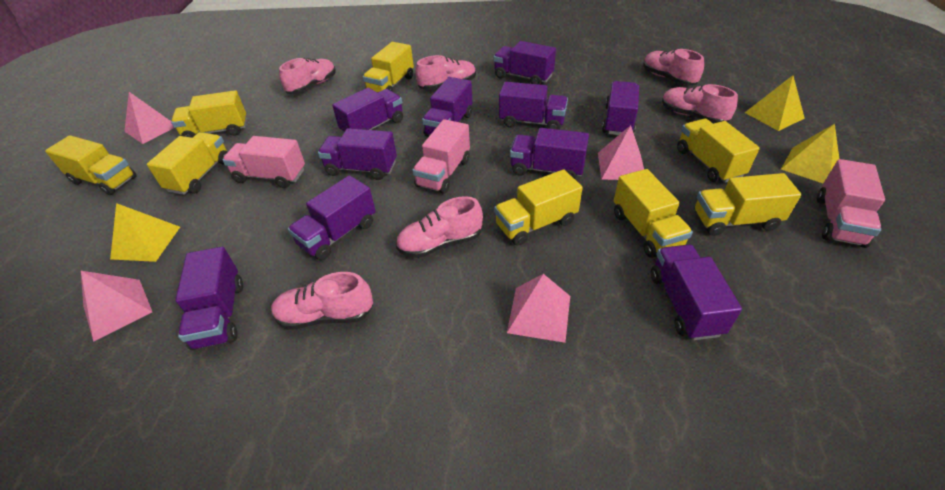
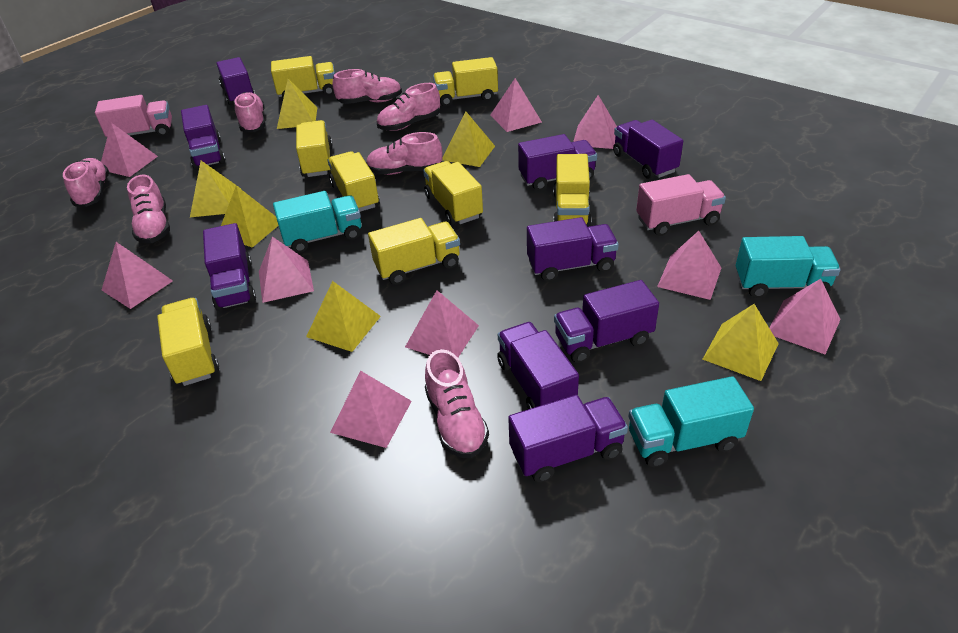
pink pyramid: 4 -> 9
pink shoe: 6 -> 7
pink truck: 3 -> 2
purple truck: 10 -> 9
turquoise truck: 0 -> 3
yellow pyramid: 3 -> 6

